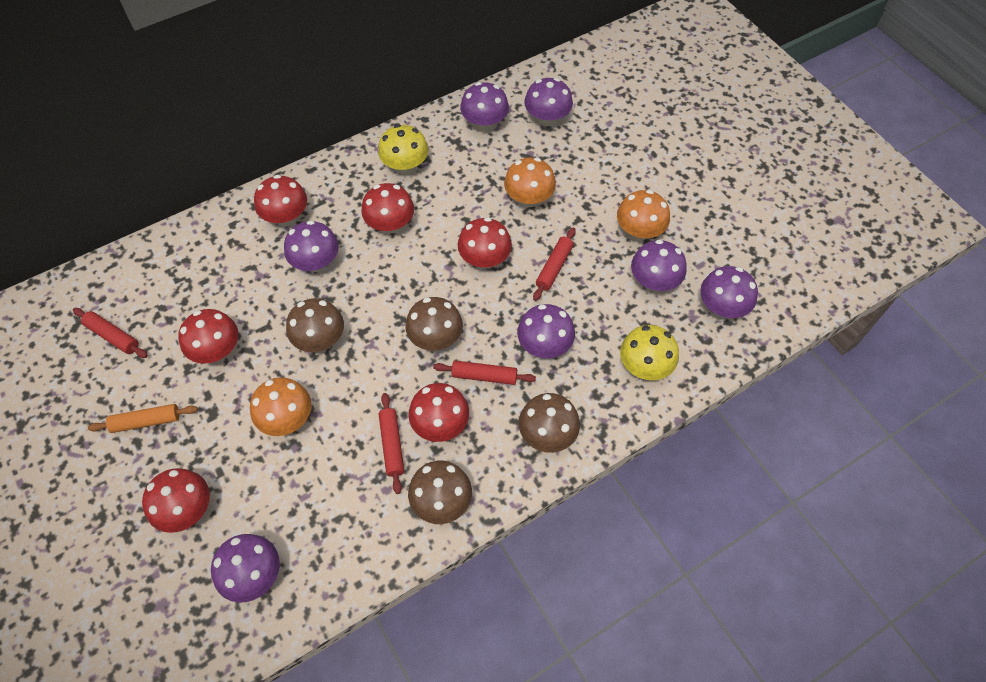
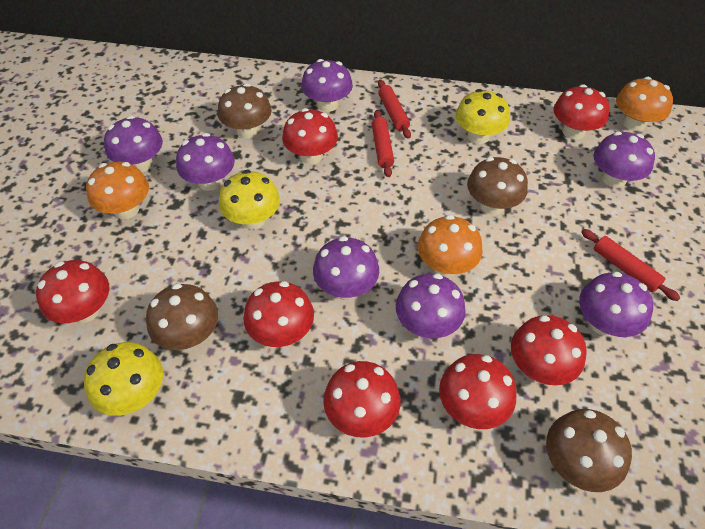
orange rolling pin: 1 -> 0
red mushroom: 6 -> 7
red rolling pin: 4 -> 3
yellow mushroom: 2 -> 3

